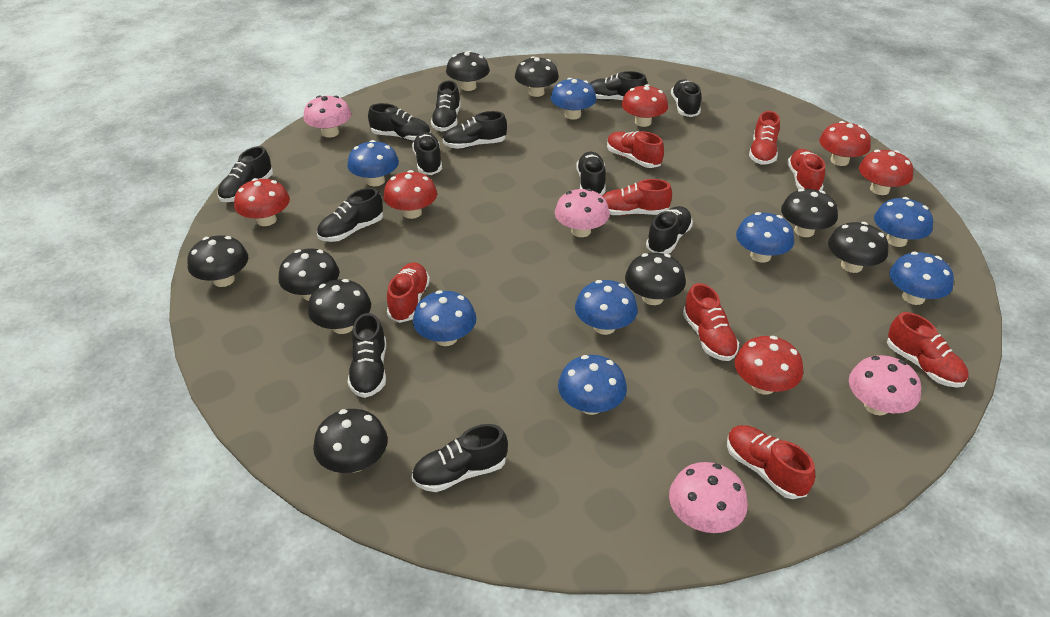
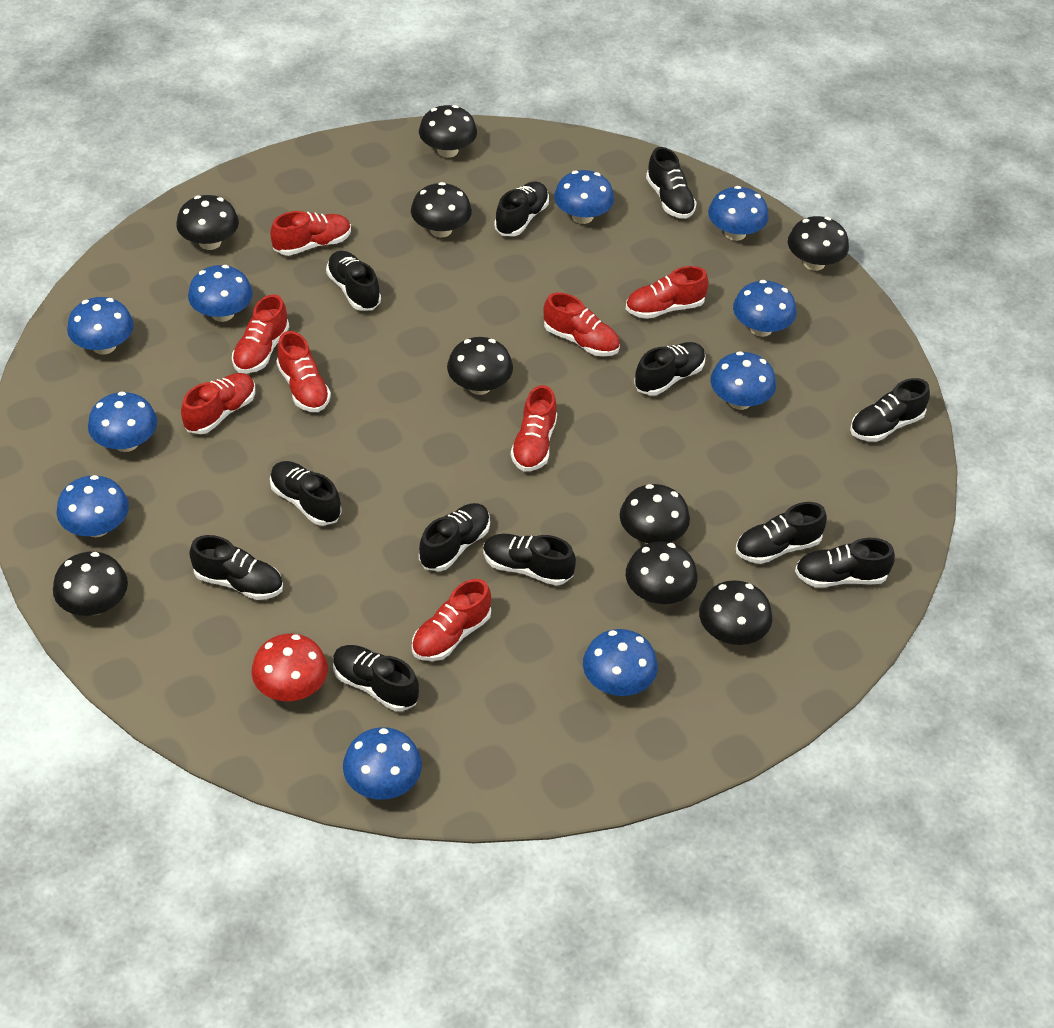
blue mushroom: 8 -> 10
pink mushroom: 4 -> 0
red mushroom: 6 -> 1

